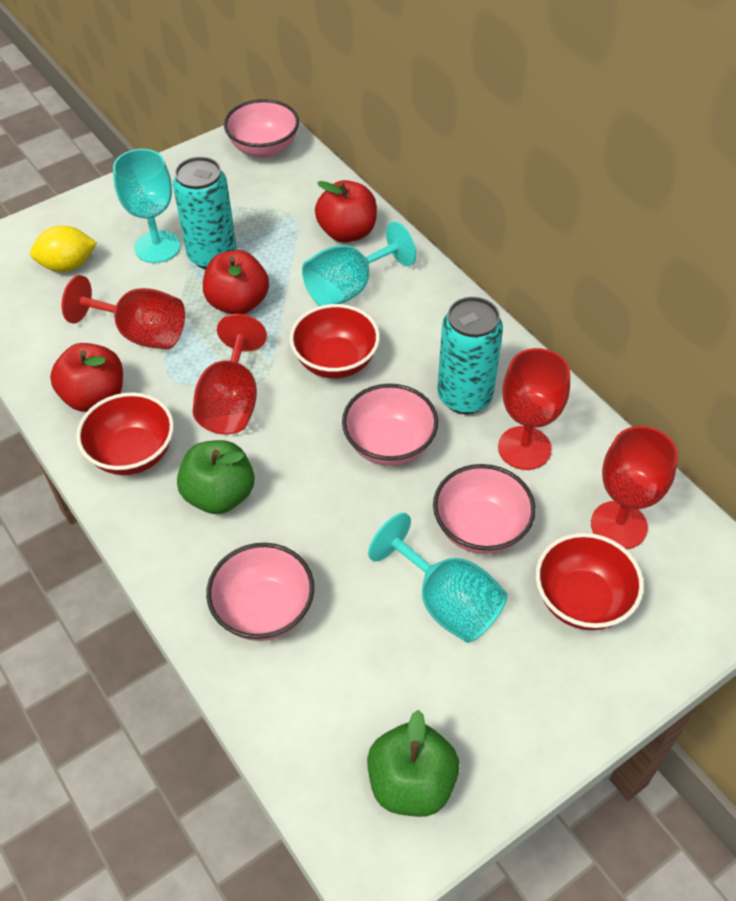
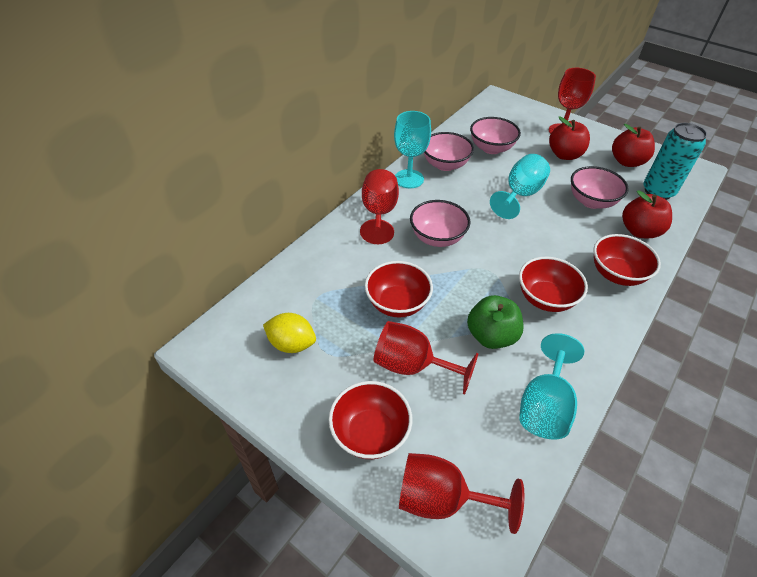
green apple: 2 -> 1
red bowl: 3 -> 4
turquoise can: 2 -> 1

